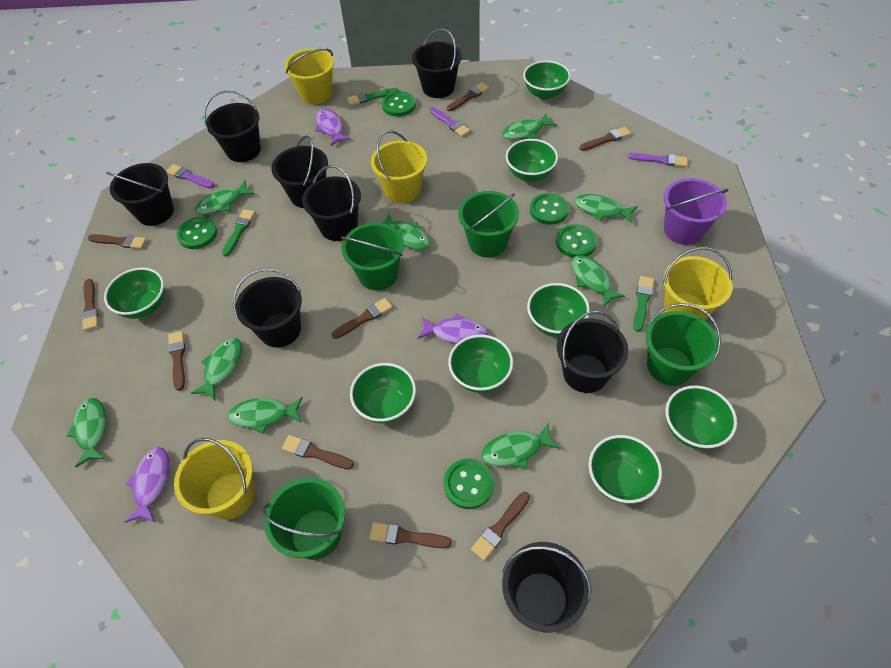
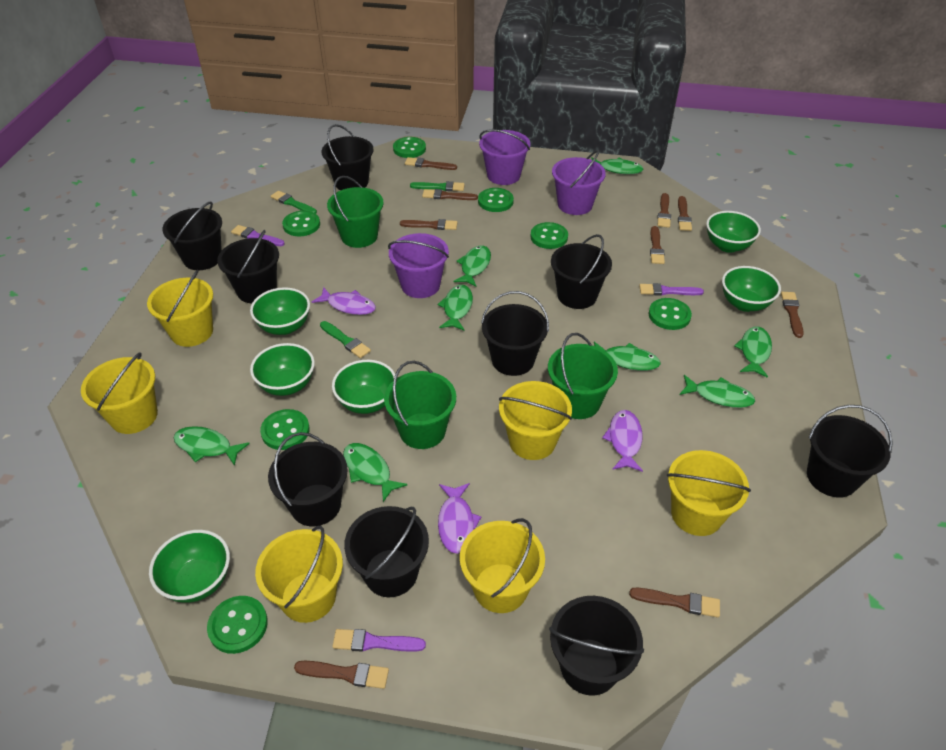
black bucket: 8 -> 9
green bowl: 8 -> 6
green bucket: 4 -> 3
green button: 5 -> 7
green fish: 9 -> 8
purple bucket: 1 -> 3
yellow bucket: 4 -> 6

